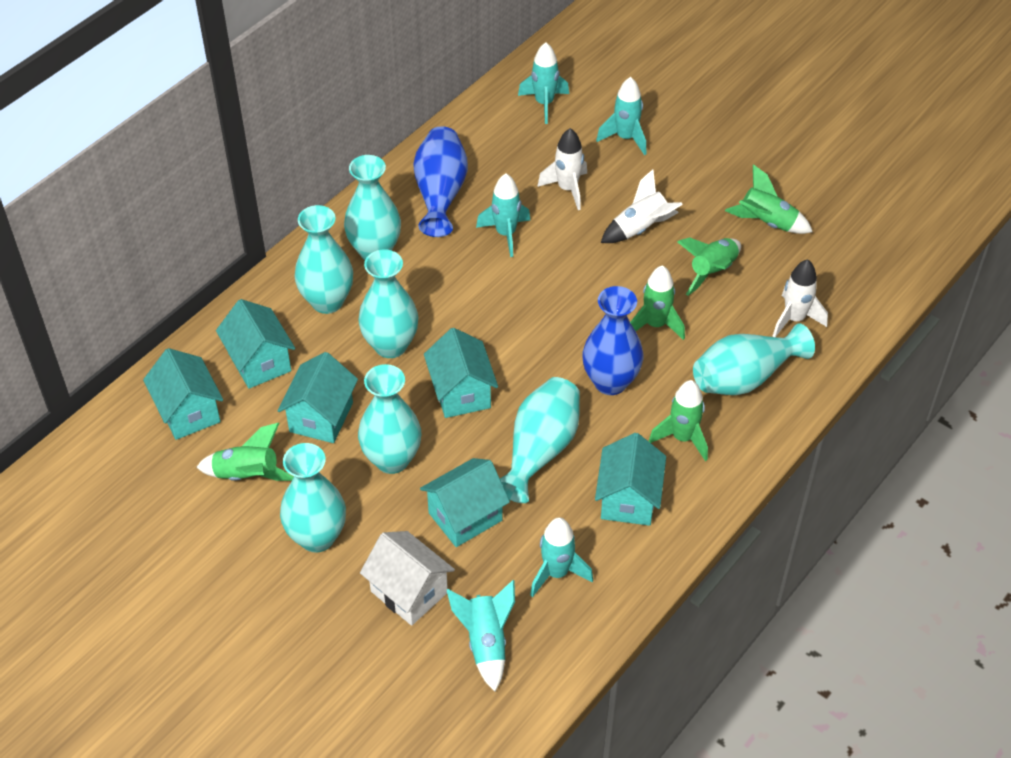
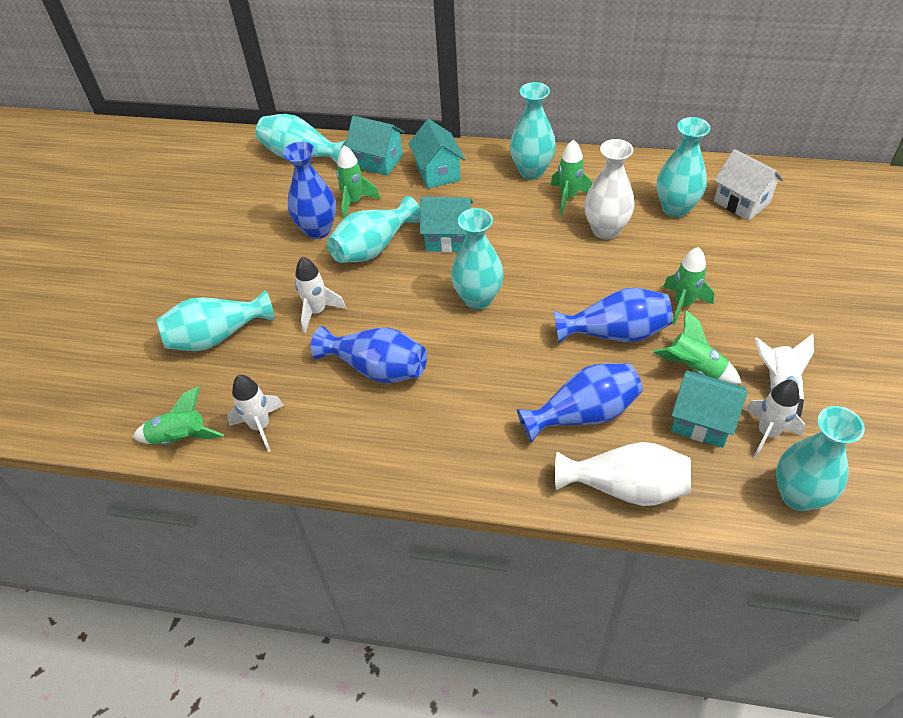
blue vase: 2 -> 4
turquoise house: 6 -> 4
turquoise rocket: 5 -> 0
white rocket: 3 -> 4
white vase: 0 -> 2

